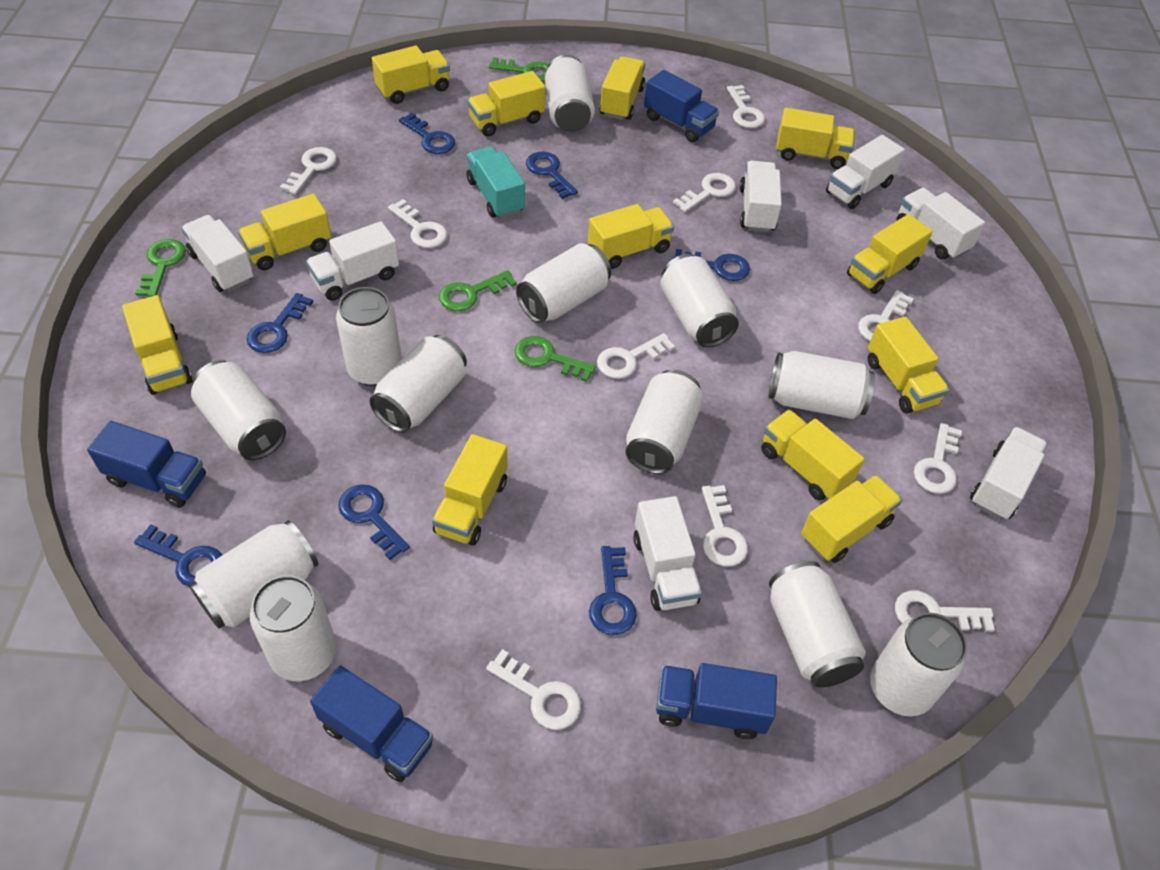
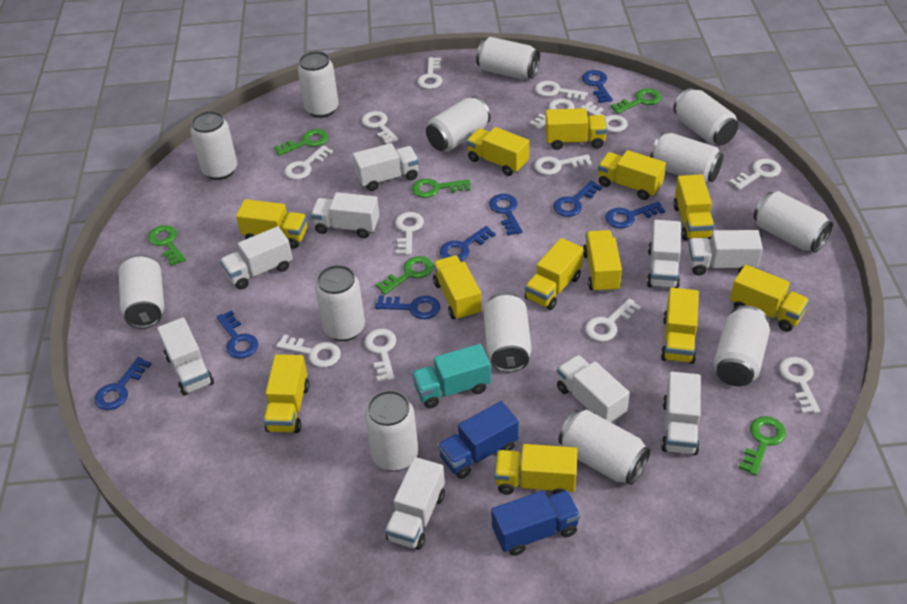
blue key: 7 -> 8
blue truck: 4 -> 2
green key: 4 -> 6
white can: 12 -> 13
white key: 10 -> 13
white truck: 7 -> 9

